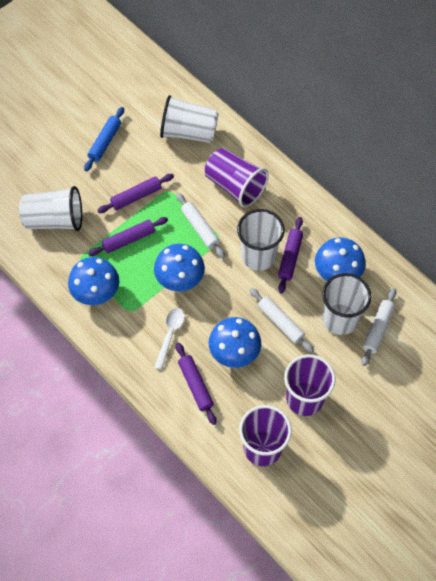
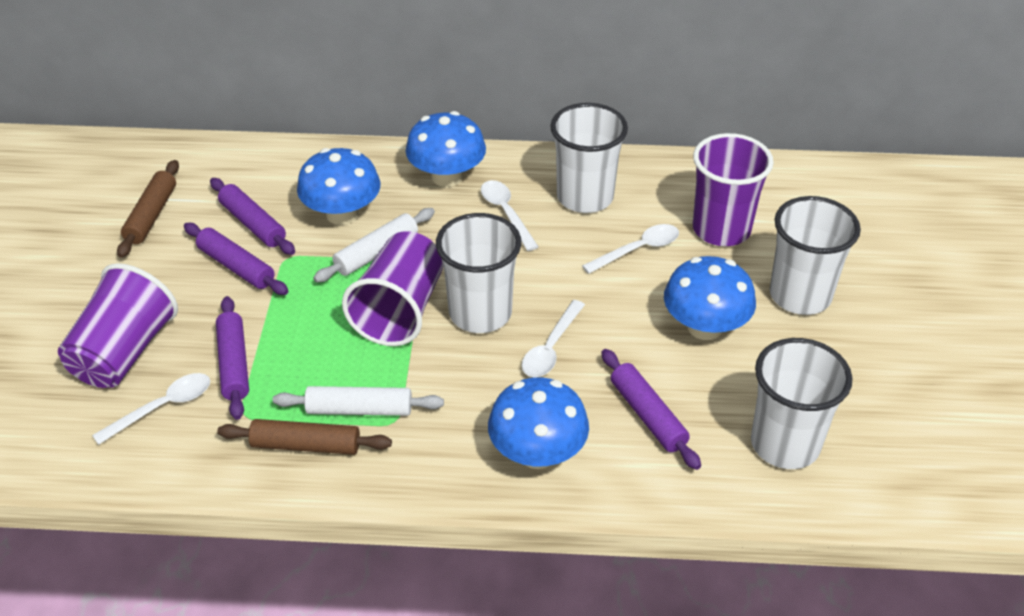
blue rolling pin: 1 -> 0
brown rolling pin: 0 -> 2
white rolling pin: 3 -> 2
white spoon: 1 -> 4

